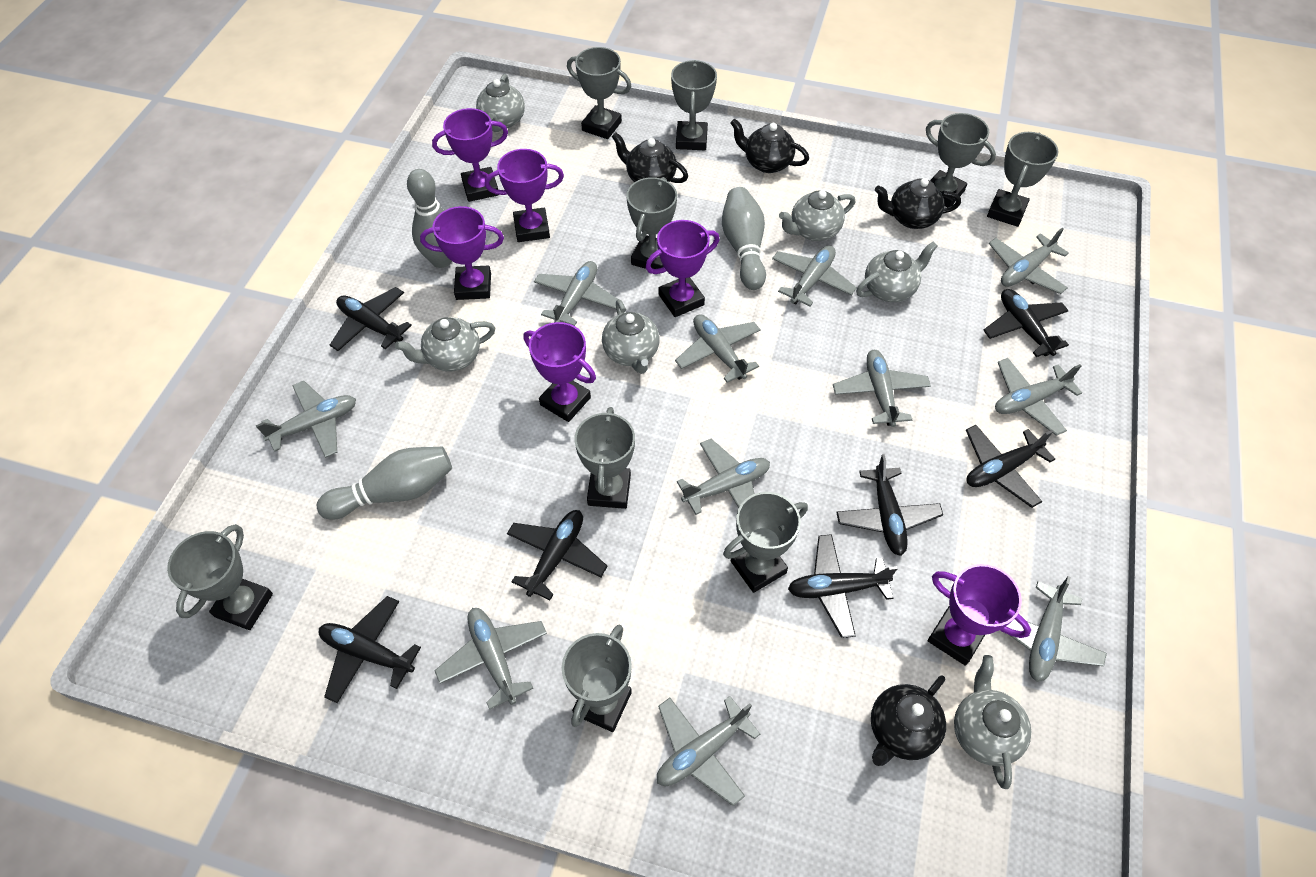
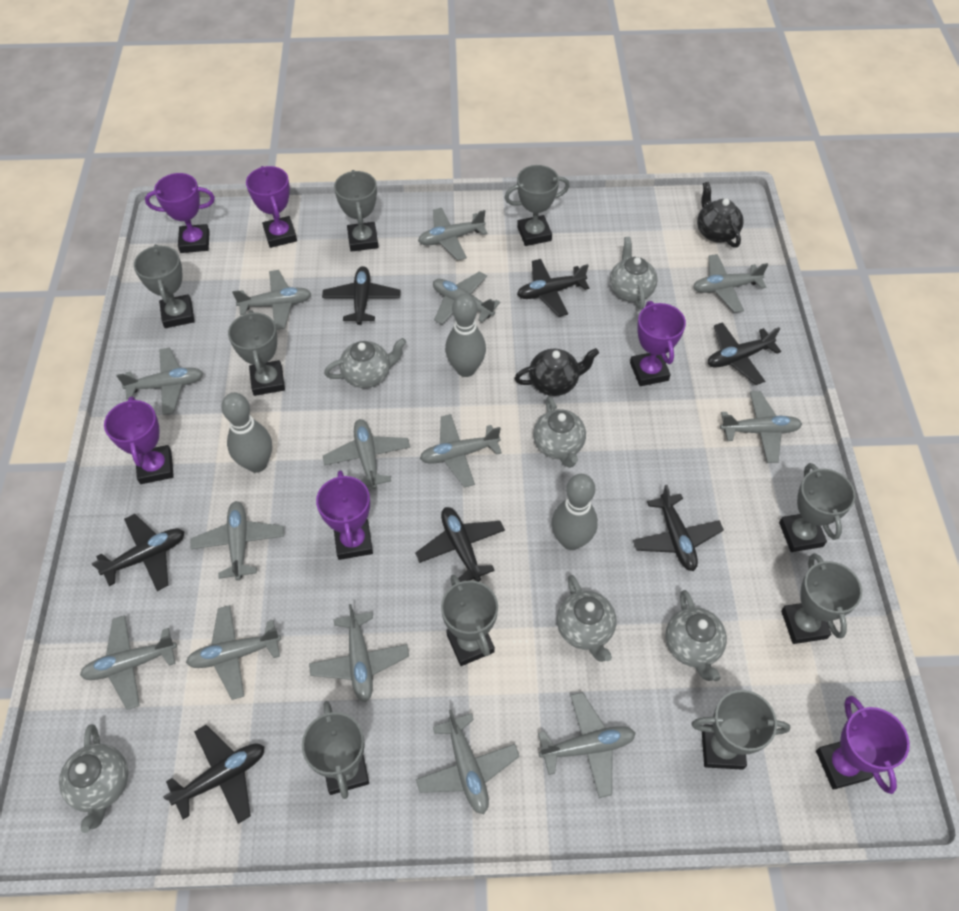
black teapot: 4 -> 2
grey plane: 11 -> 14

